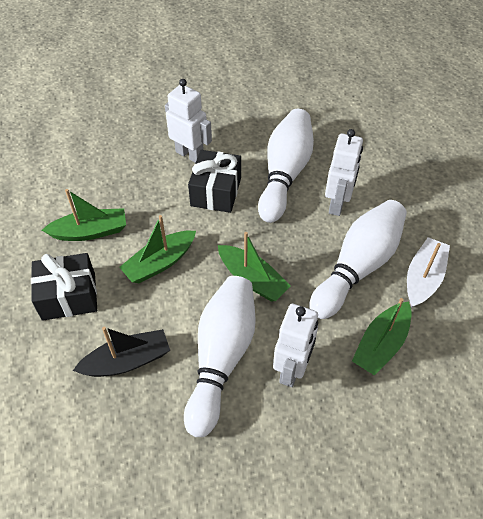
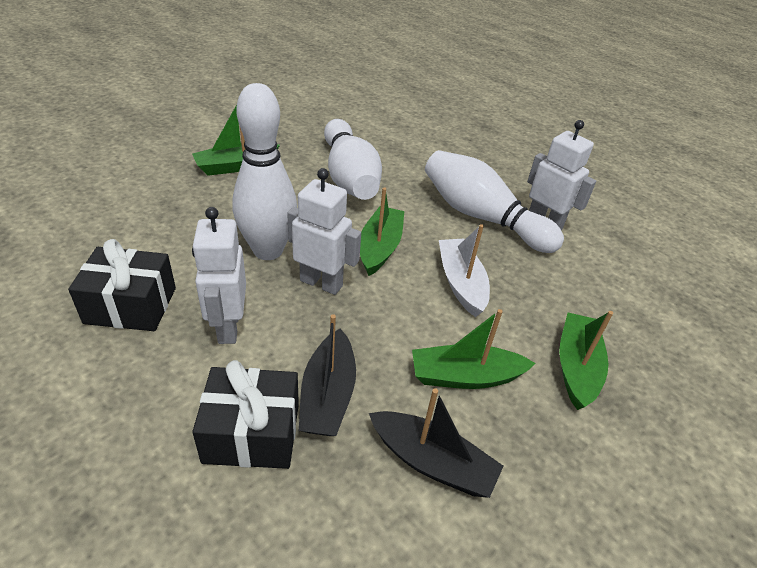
black boat: 1 -> 2

